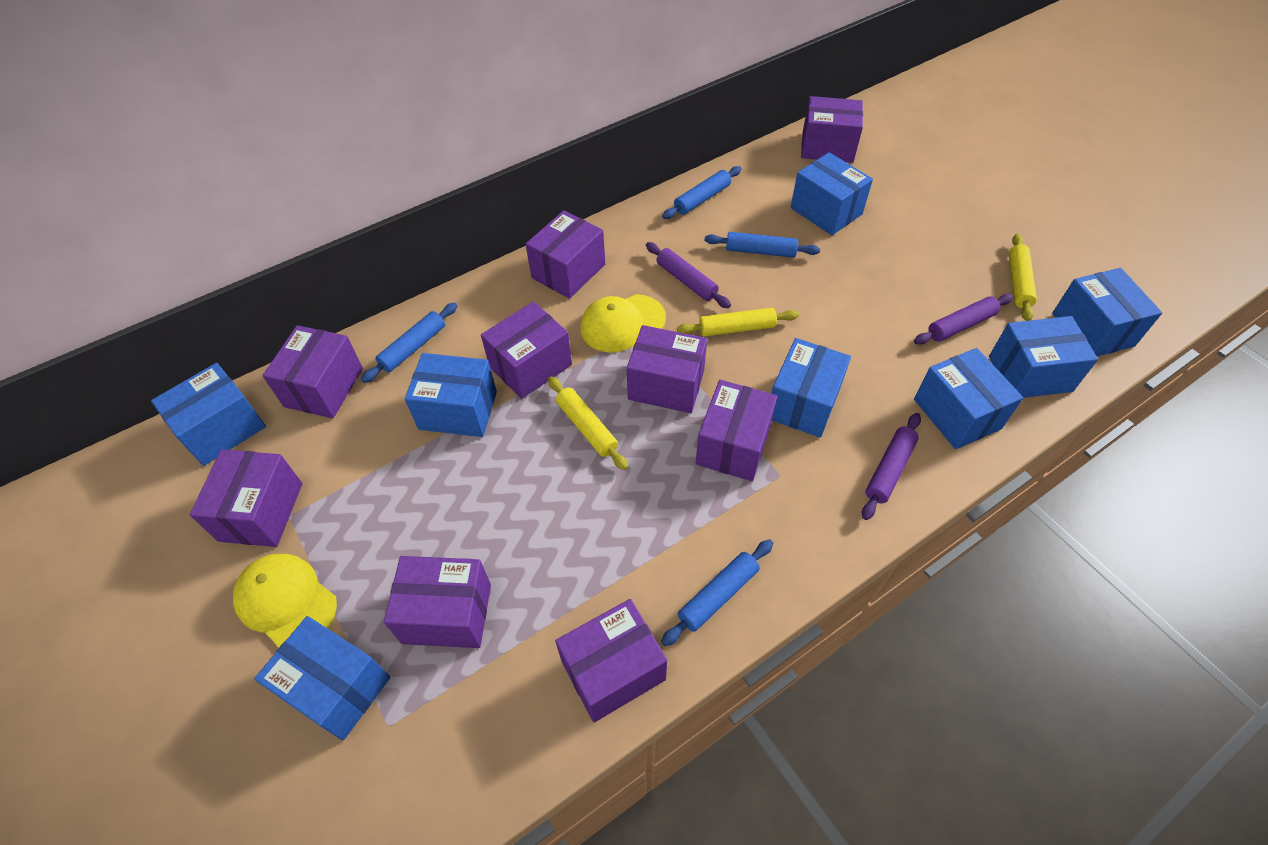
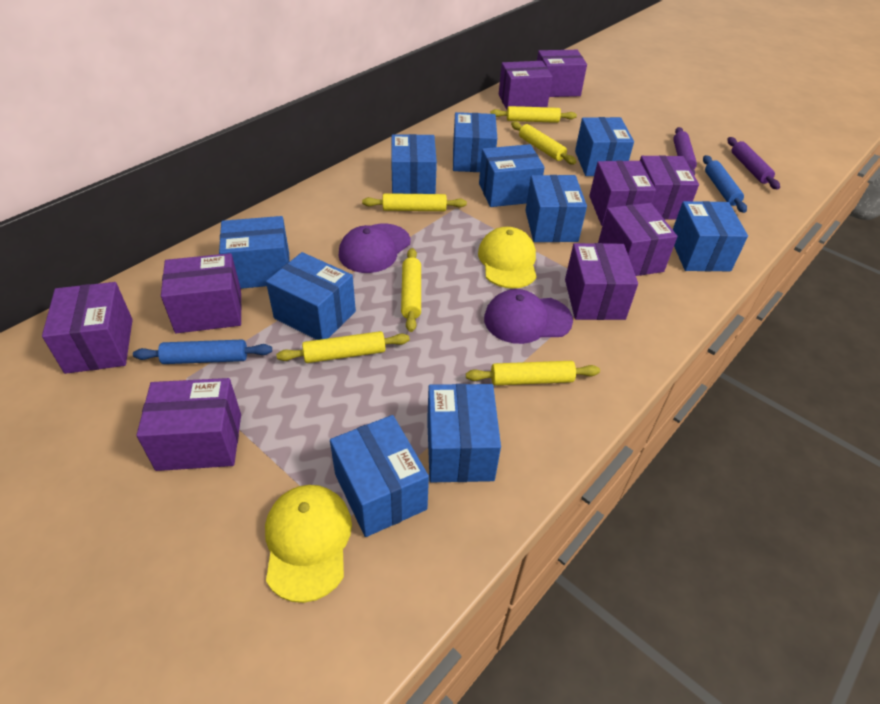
blue box: 8 -> 10
blue rolling pin: 4 -> 2
purple cap: 0 -> 2
purple rolling pin: 3 -> 2
yellow rolling pin: 3 -> 6

